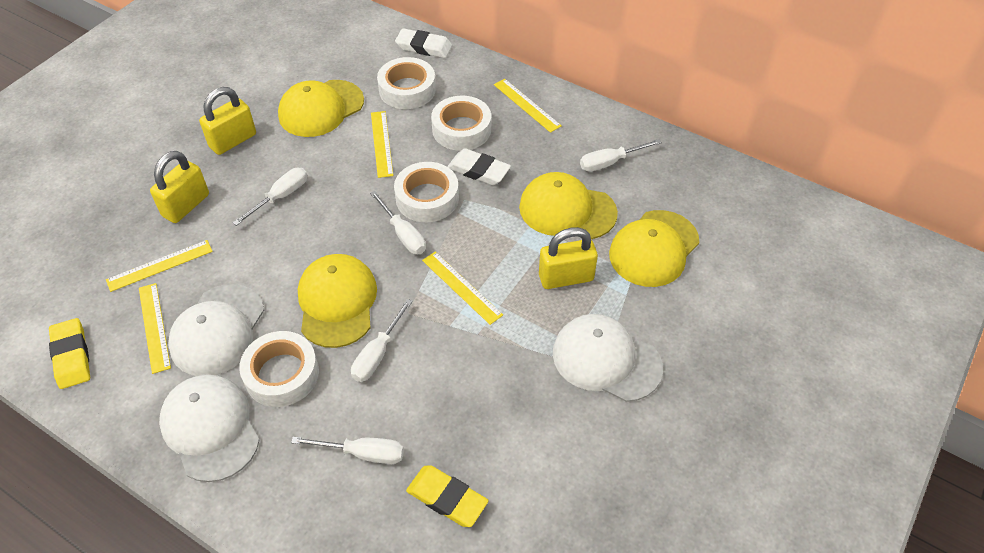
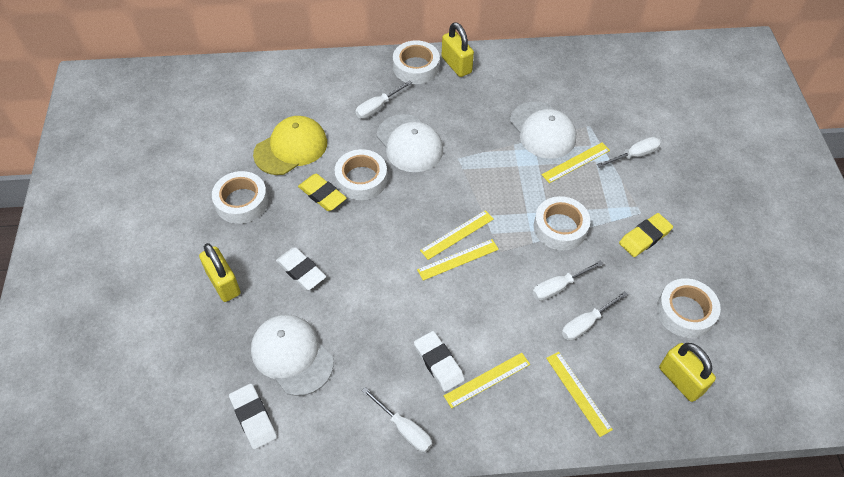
white eraser: 2 -> 3
white tape: 4 -> 5
yellow cap: 4 -> 1

